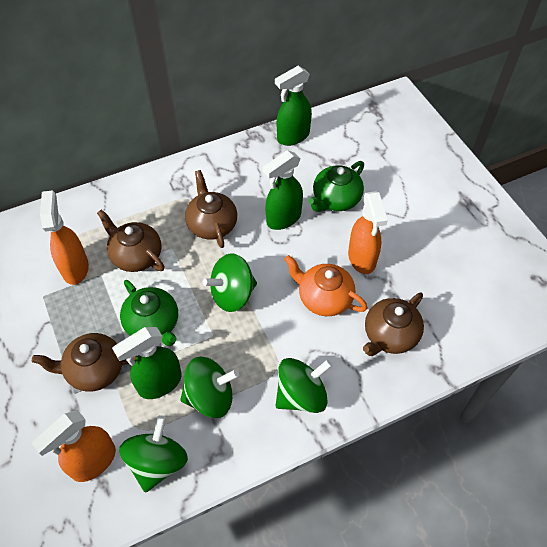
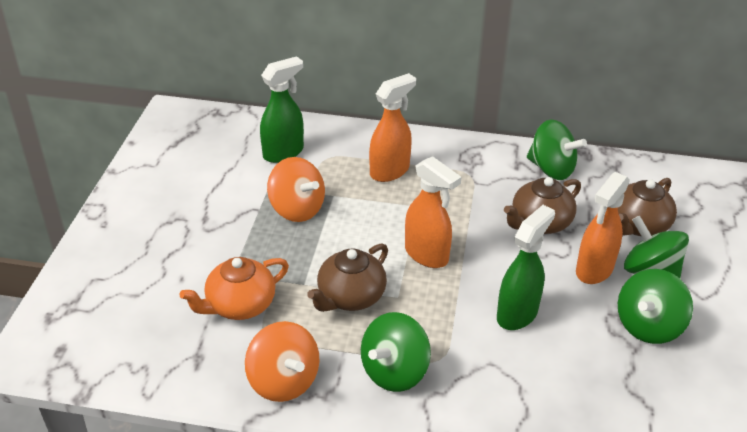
brown teapot: 4 -> 3
green spray bottle: 3 -> 2
green teapot: 2 -> 0
orange spinning top: 0 -> 2

